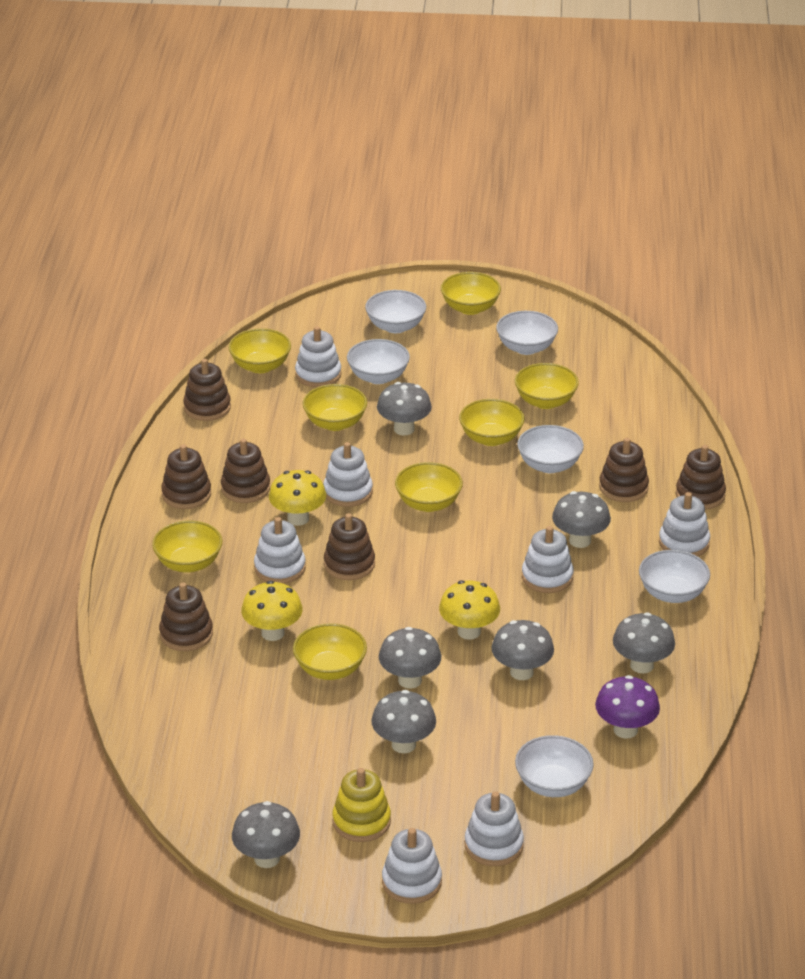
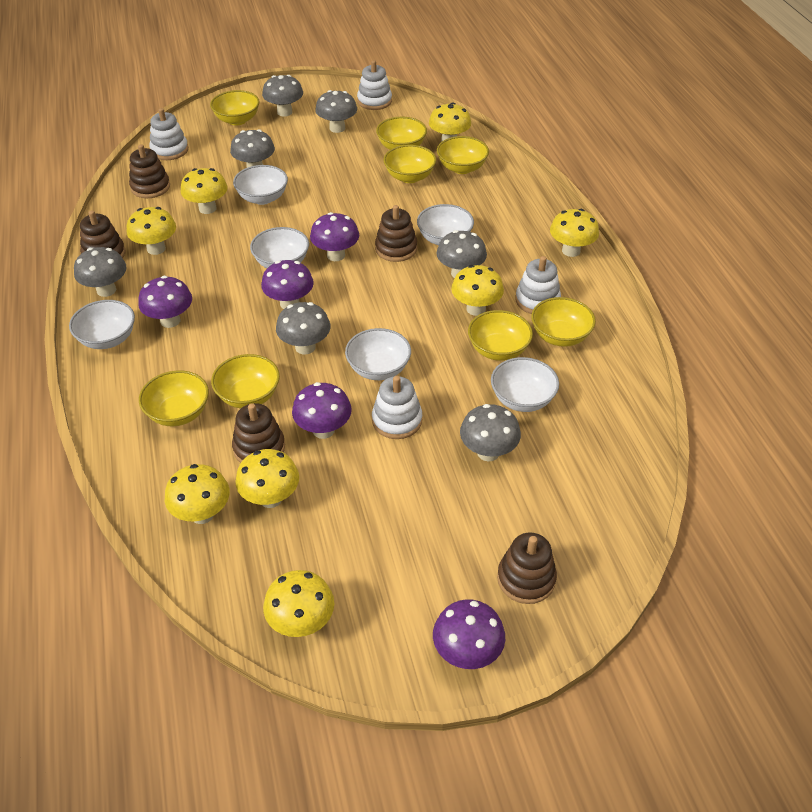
brown stacking toy: 7 -> 5
purple mushroom: 1 -> 5
white stacking toy: 7 -> 4
yellow mushroom: 3 -> 8
yellow stacking toy: 1 -> 0

